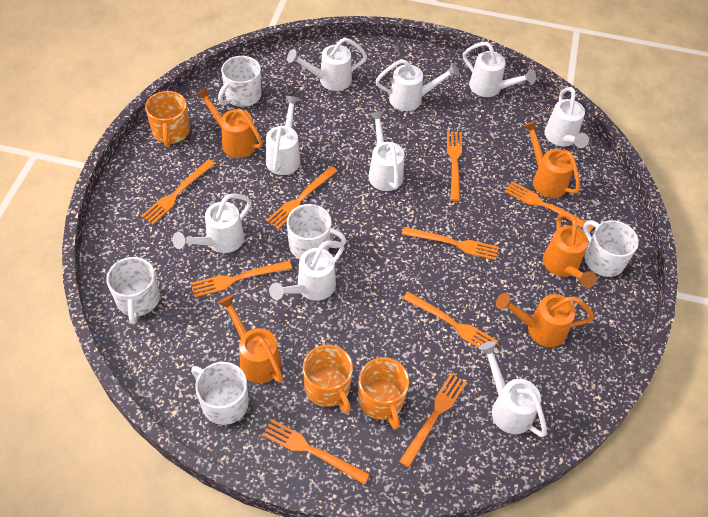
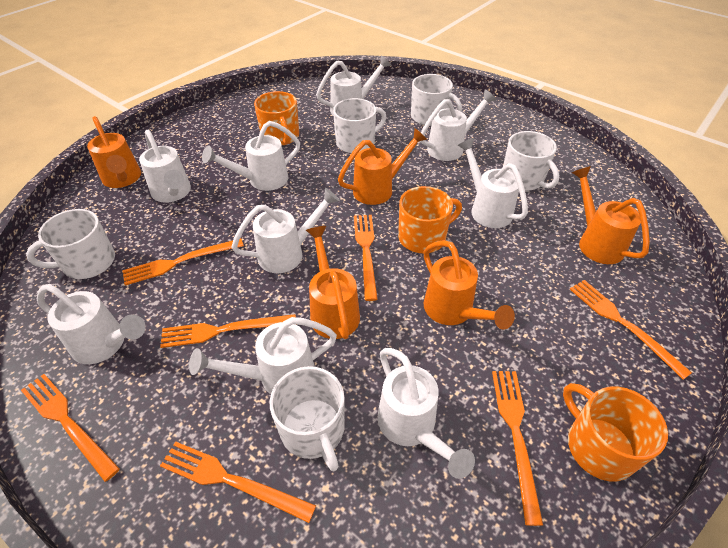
orange fork: 9 -> 7

